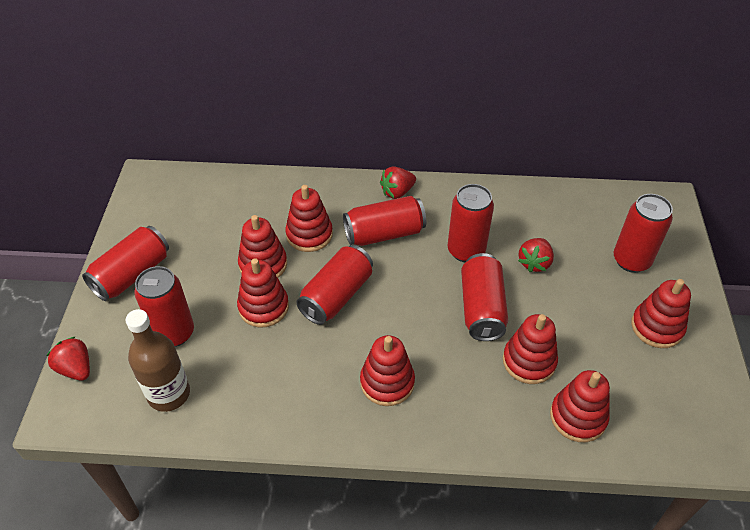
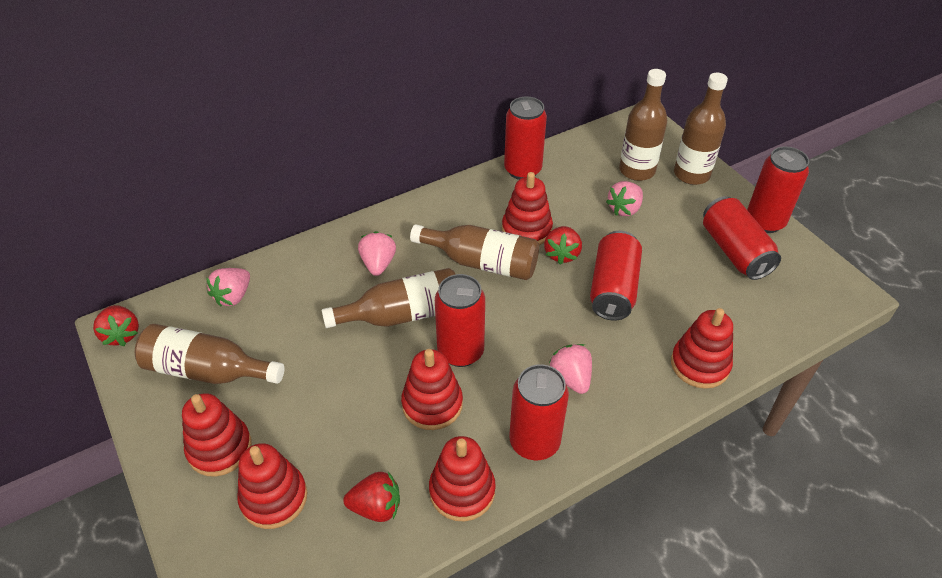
brown bottle: 1 -> 5
pink strawberry: 0 -> 4
red can: 7 -> 6
red stacking toy: 7 -> 6

